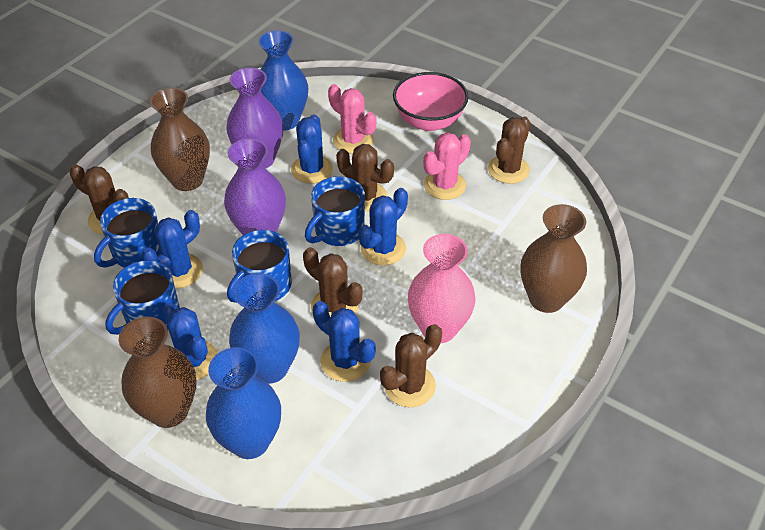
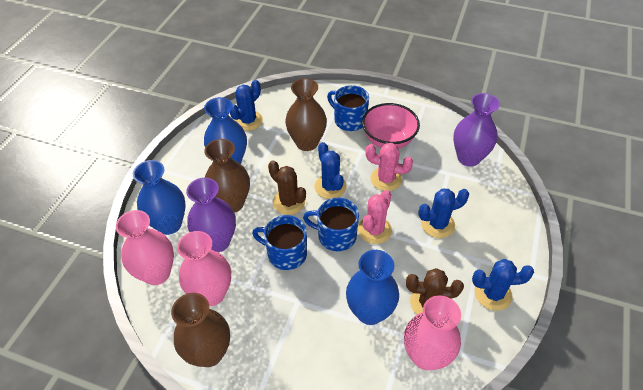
blue cactus: 5 -> 4
blue mug: 4 -> 3
brown cactus: 5 -> 2
pink vase: 1 -> 3

